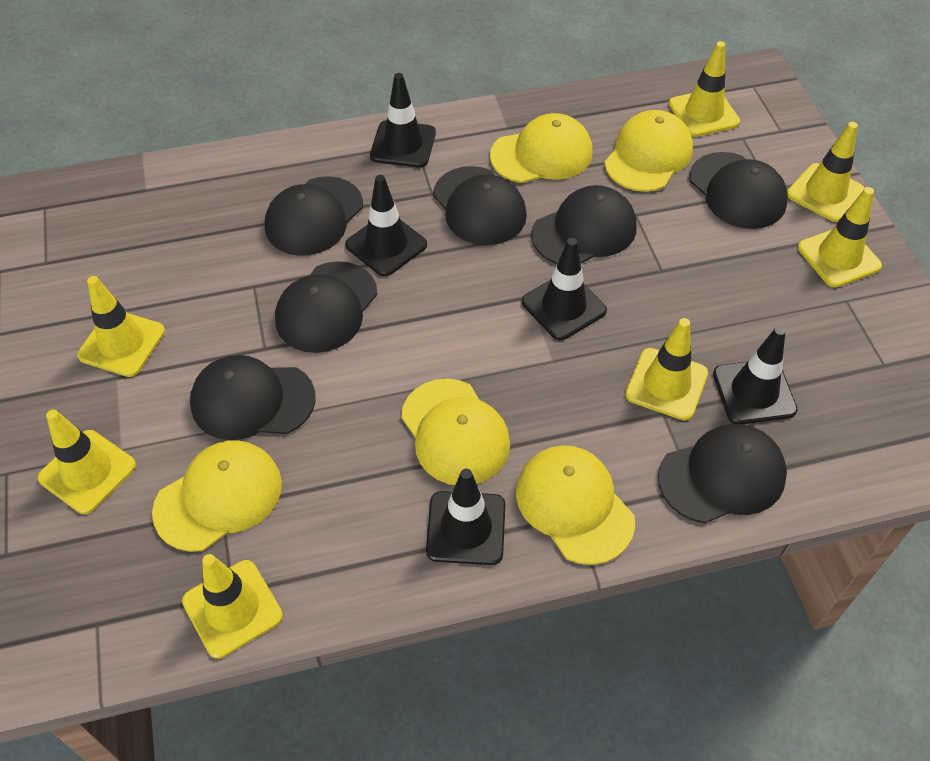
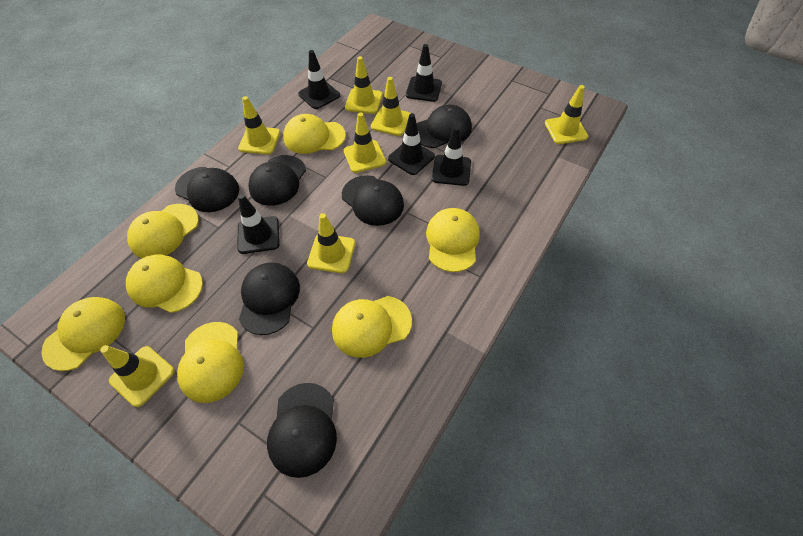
black cap: 7 -> 6
yellow cap: 5 -> 7

